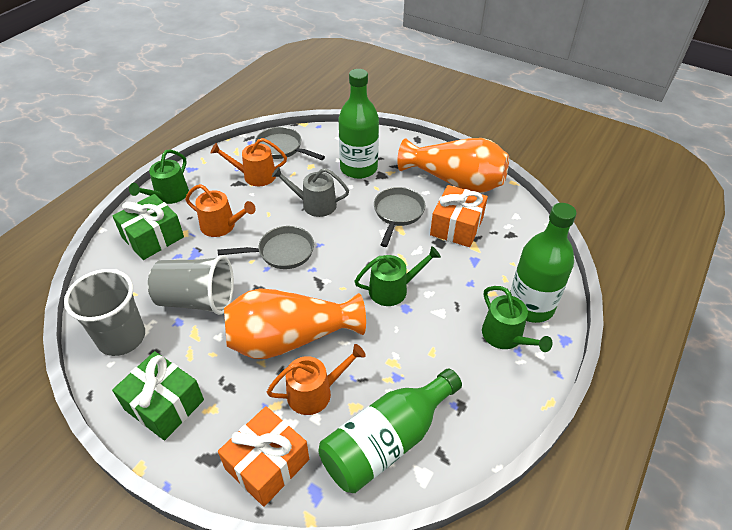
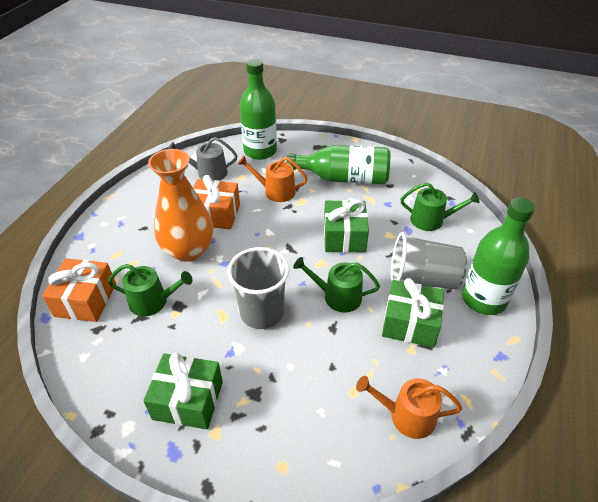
green gift: 2 -> 3
grey pan: 3 -> 0
orange vase: 2 -> 1
orange watering can: 3 -> 2

